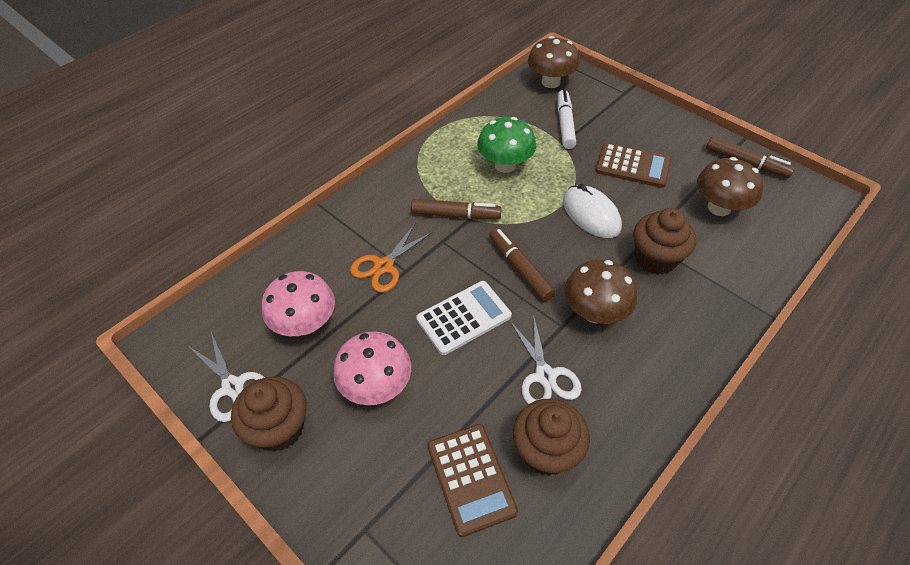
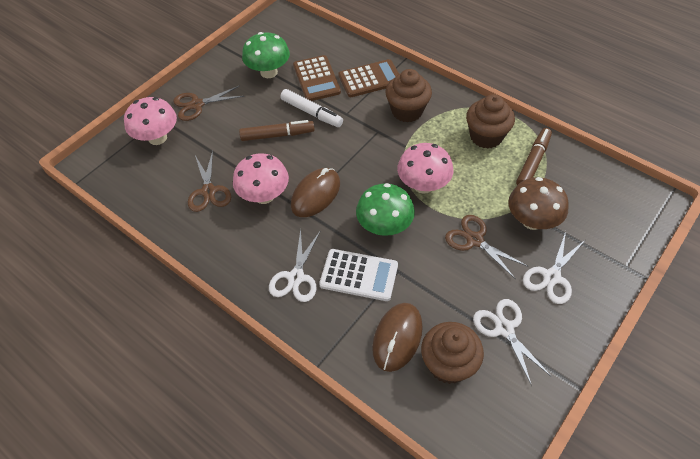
brown marker: 3 -> 2
brown mouse: 0 -> 2
brown mushroom: 3 -> 1
brown scissors: 0 -> 3
green mushroom: 1 -> 2
orange scissors: 1 -> 0
pink mushroom: 2 -> 3
white mouse: 1 -> 0
white scissors: 2 -> 3

